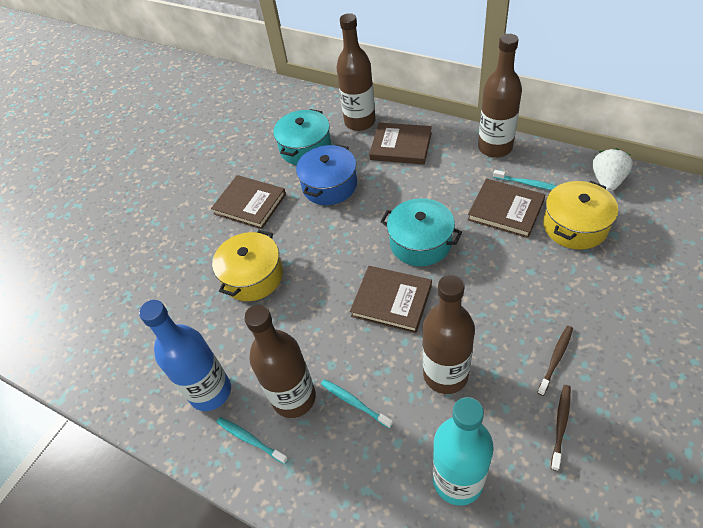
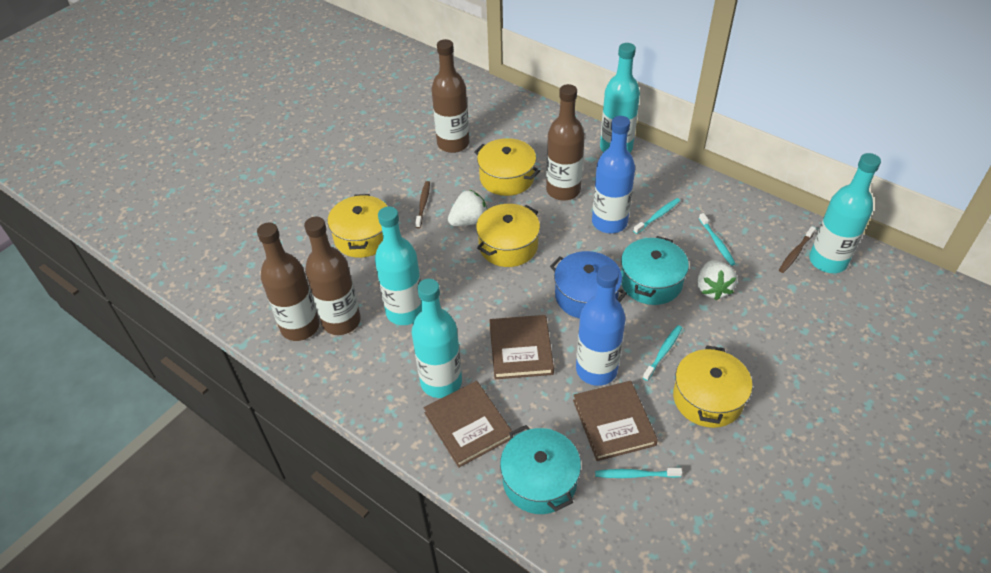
blue bottle: 1 -> 2
brown book: 4 -> 3
turquoise bottle: 1 -> 4
turquoise toothbrush: 3 -> 4
white strawberry: 1 -> 2
yellow pot: 2 -> 4

